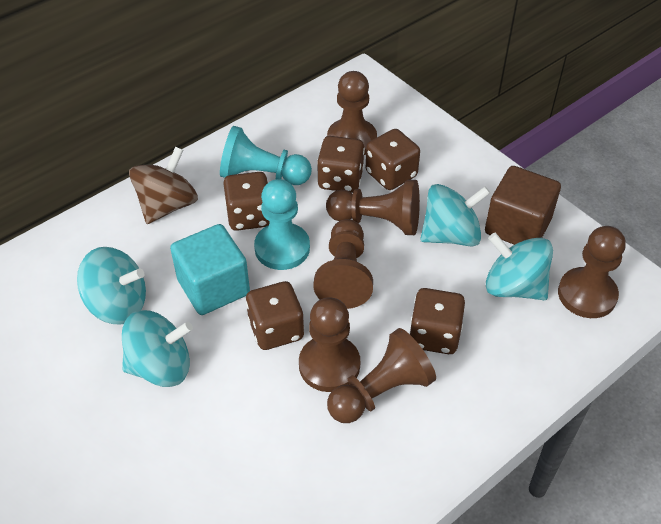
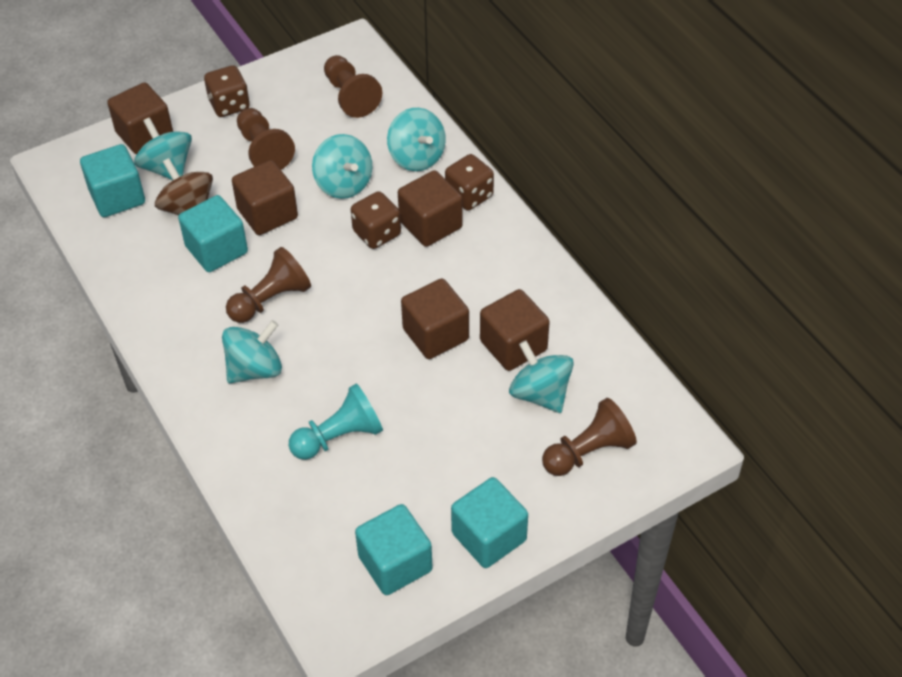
brown cube: 1 -> 5
brown dice: 5 -> 3
brown pawn: 6 -> 4
turquoise cube: 1 -> 4
turquoise pawn: 2 -> 1
turquoise spinning top: 4 -> 5

